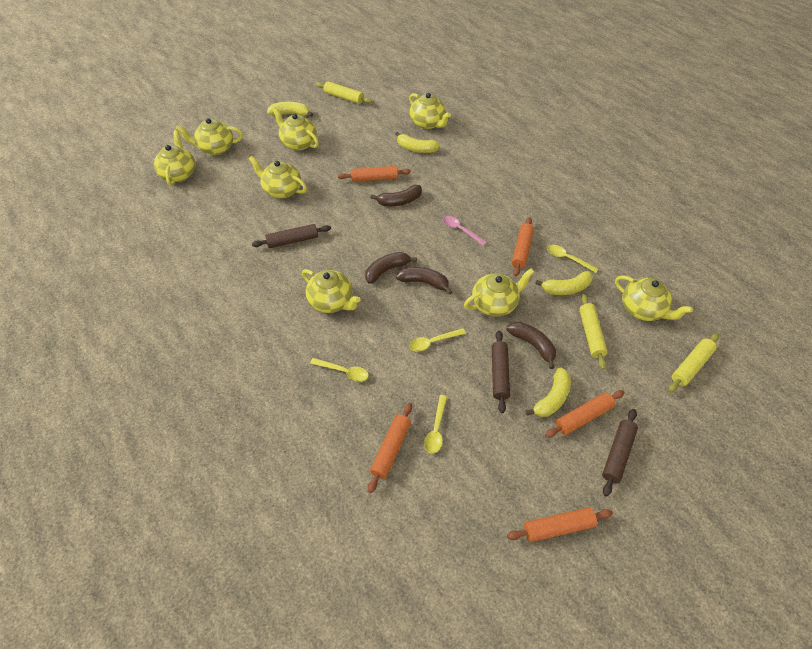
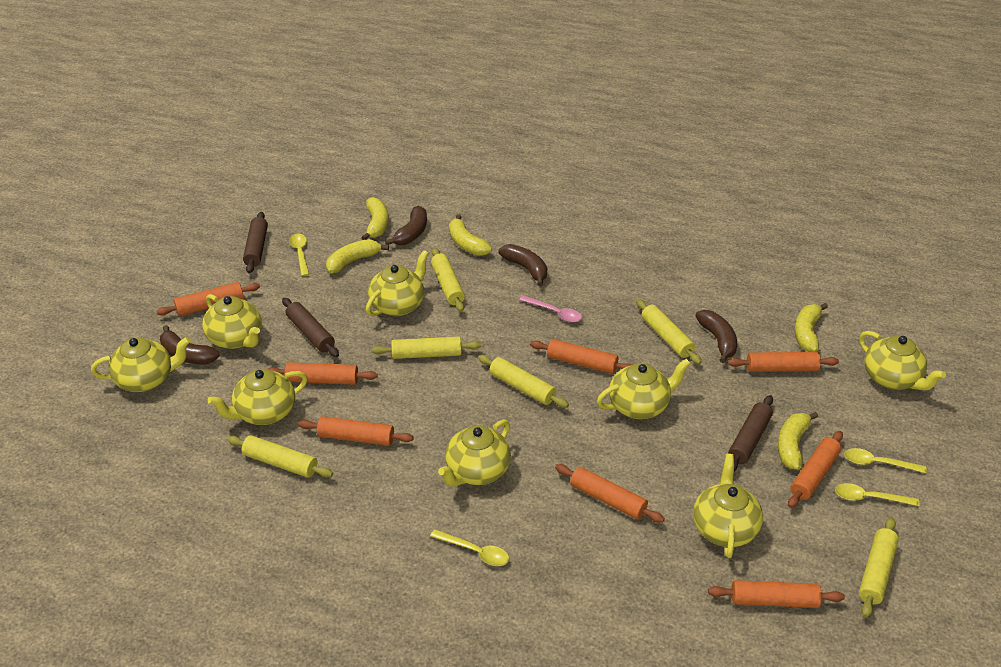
orange rolling pin: 5 -> 8
yellow banana: 4 -> 5
yellow rolling pin: 3 -> 6

